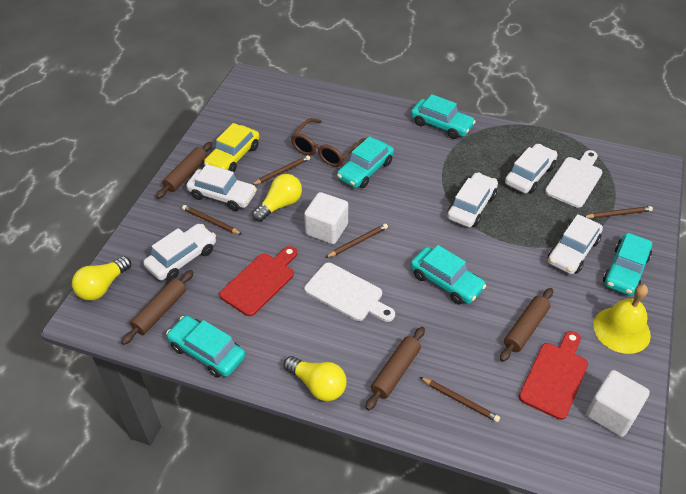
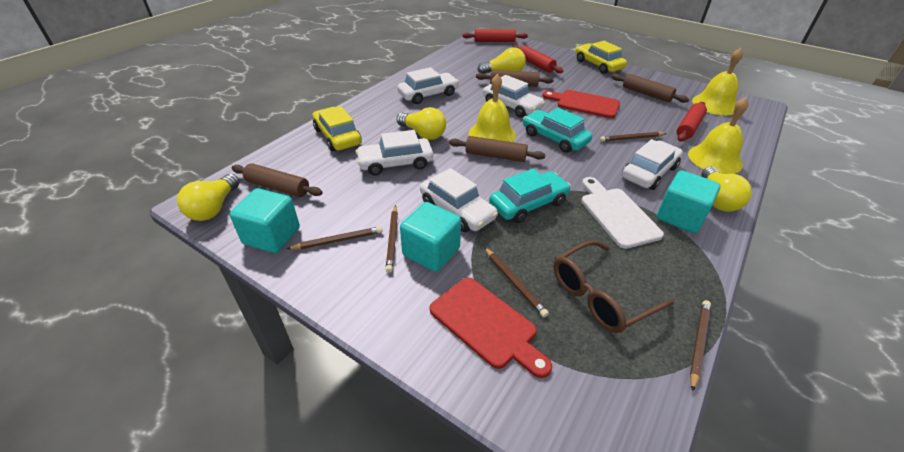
red rolling pin: 0 -> 3
turquoise car: 5 -> 2
turquoise cube: 0 -> 3
white cube: 2 -> 0
white cutting board: 2 -> 1
yellow bell: 1 -> 3
yellow car: 1 -> 2
yellow light bulb: 3 -> 4

